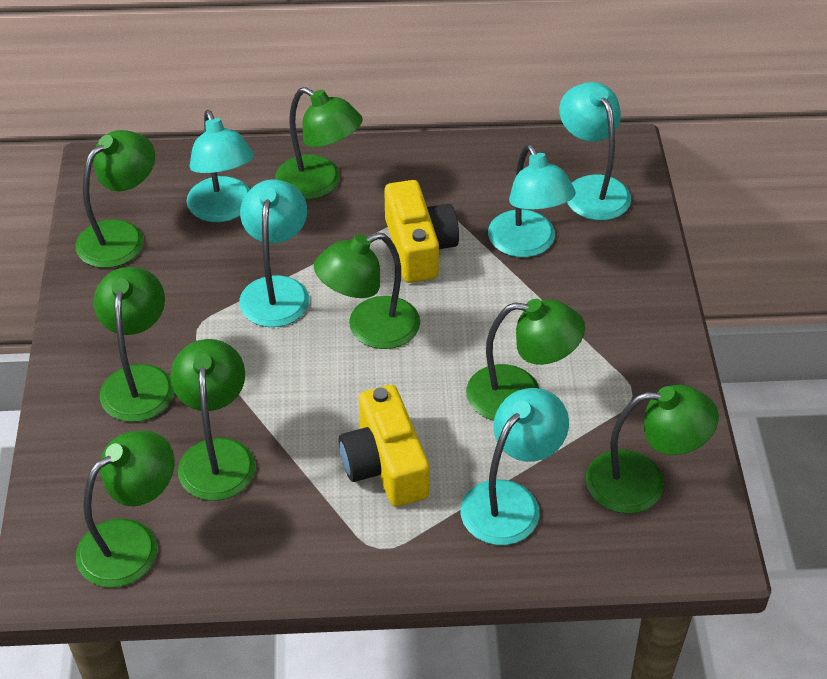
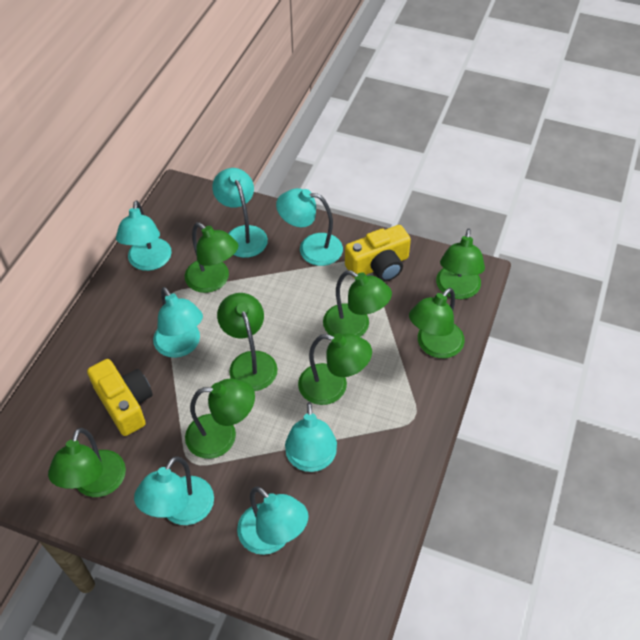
turquoise lamp: 5 -> 7

